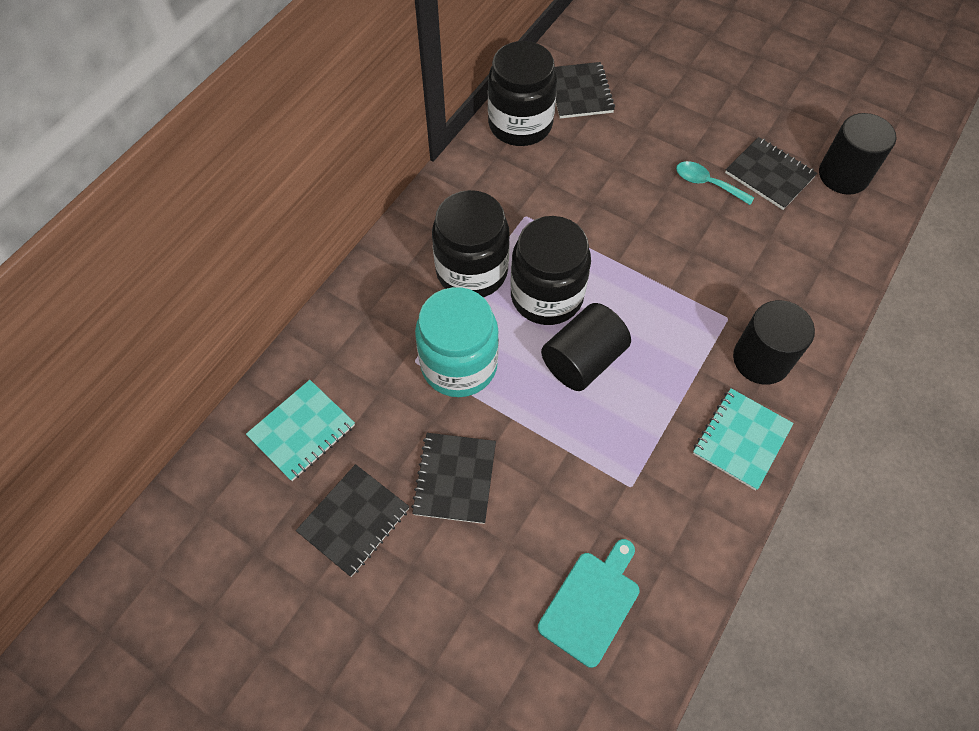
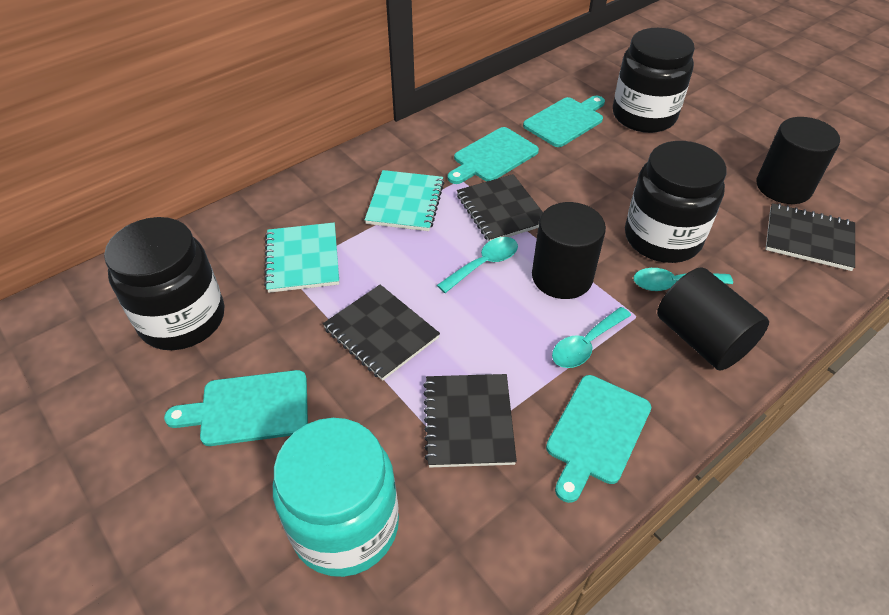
turquoise cutting board: 1 -> 4
turquoise spoon: 1 -> 3

